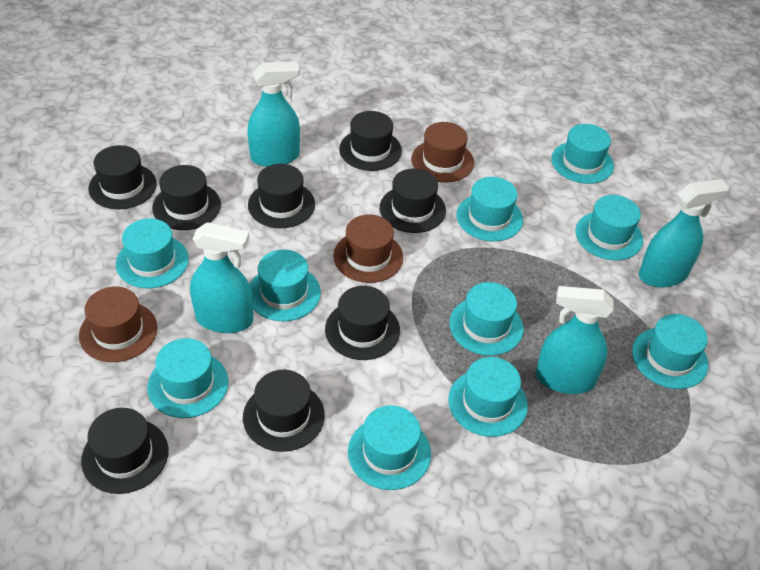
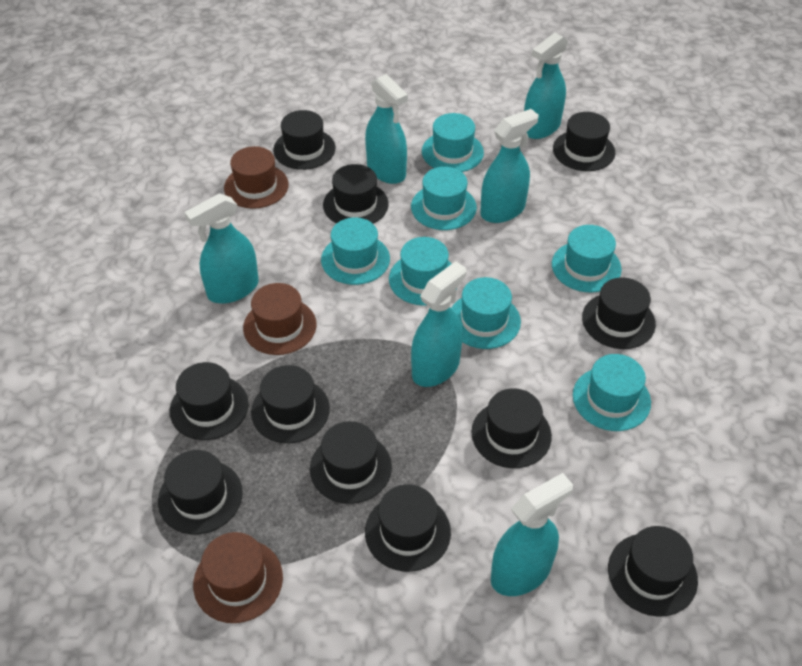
black hat: 8 -> 11
turquoise hat: 10 -> 7
turquoise spray bottle: 4 -> 6

